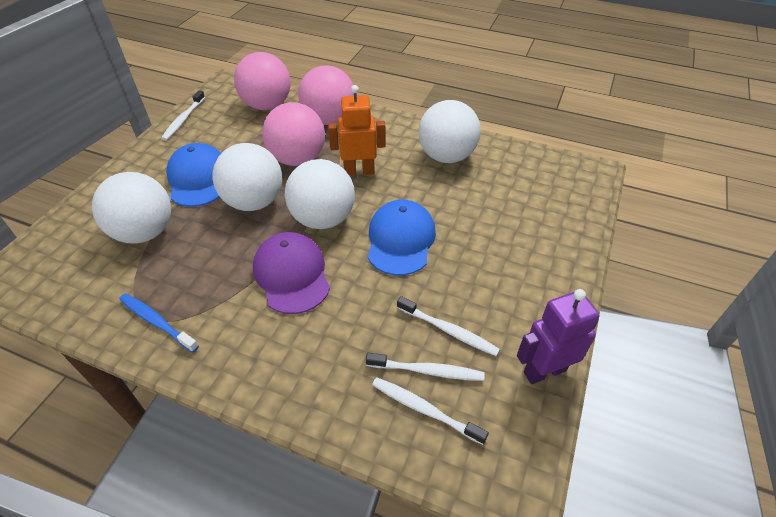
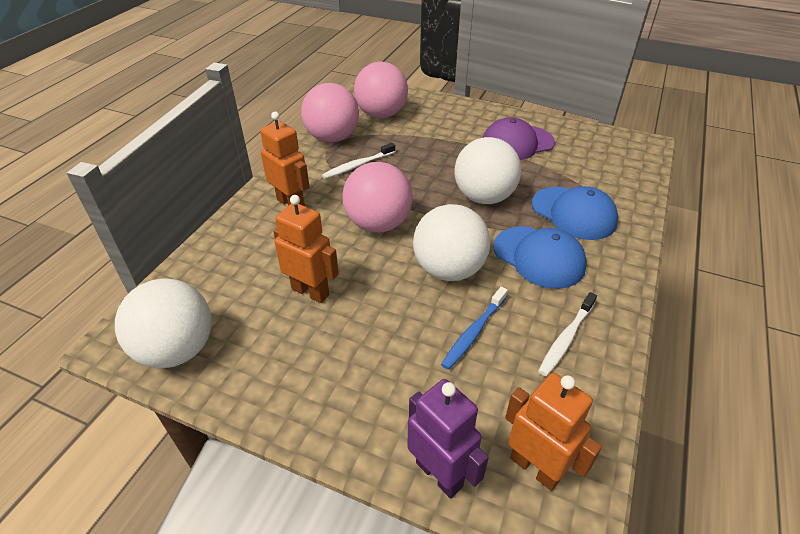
orange robot: 1 -> 3
white ball: 4 -> 3
white toothbrush: 4 -> 2

